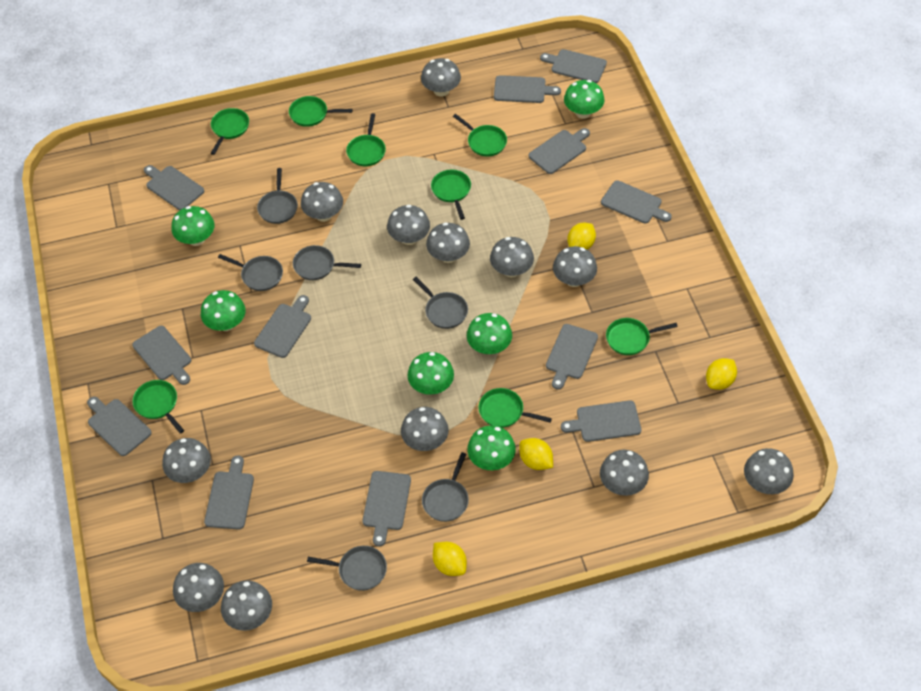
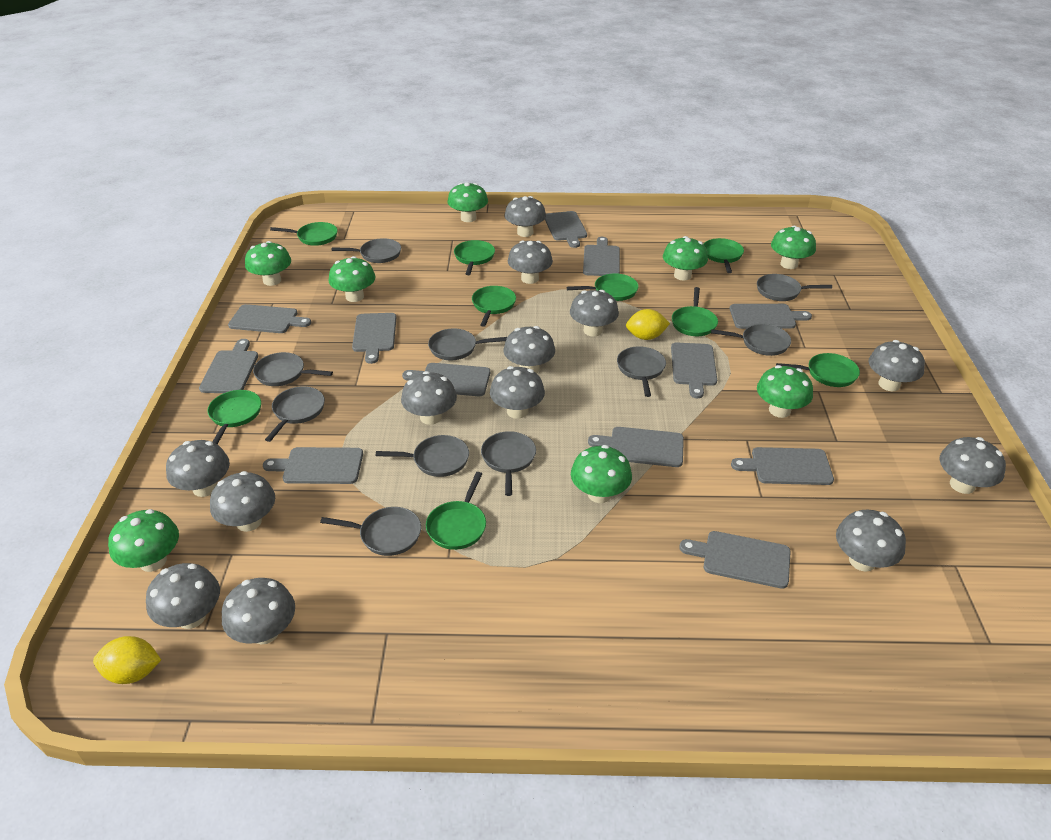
green mushroom: 6 -> 8
green pan: 8 -> 9
grey mushroom: 12 -> 13
grey pan: 6 -> 10
yellow lemon: 4 -> 2

